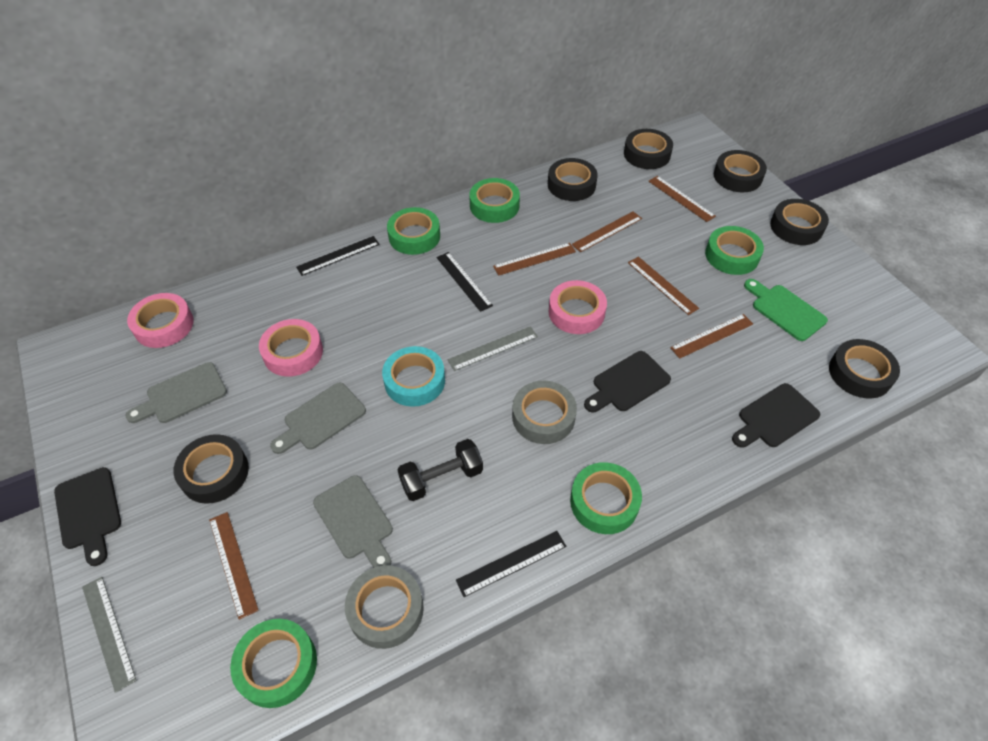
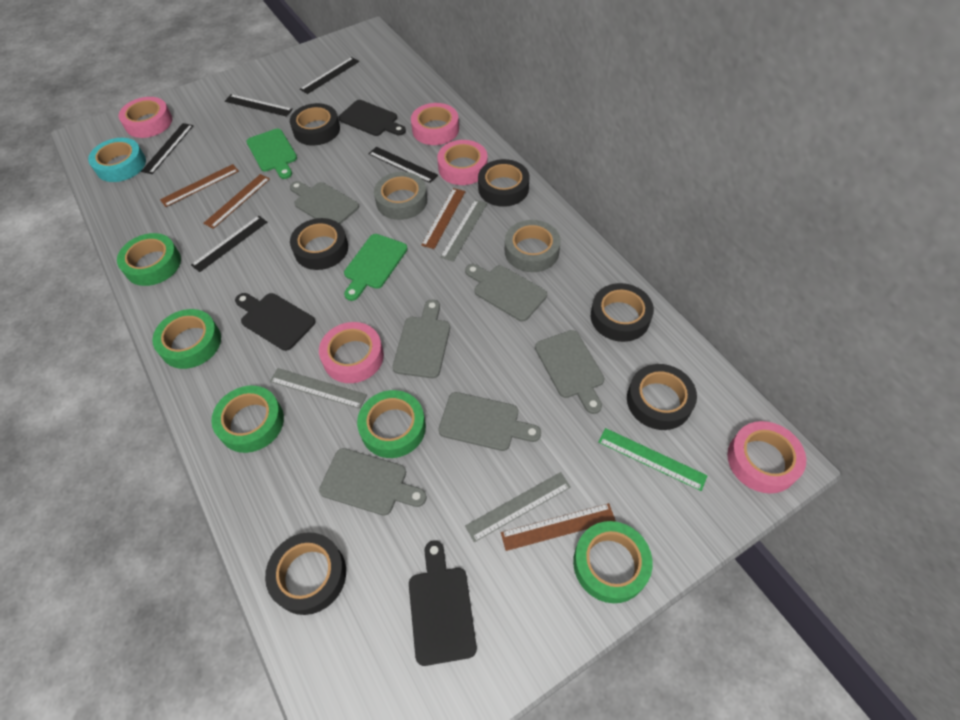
black dumbbell: 1 -> 0
black ruler: 3 -> 5
brown ruler: 6 -> 4
green cutting board: 1 -> 2
green ruler: 0 -> 1
grey cutting board: 3 -> 6
grey ruler: 2 -> 3
pink tape: 3 -> 5

